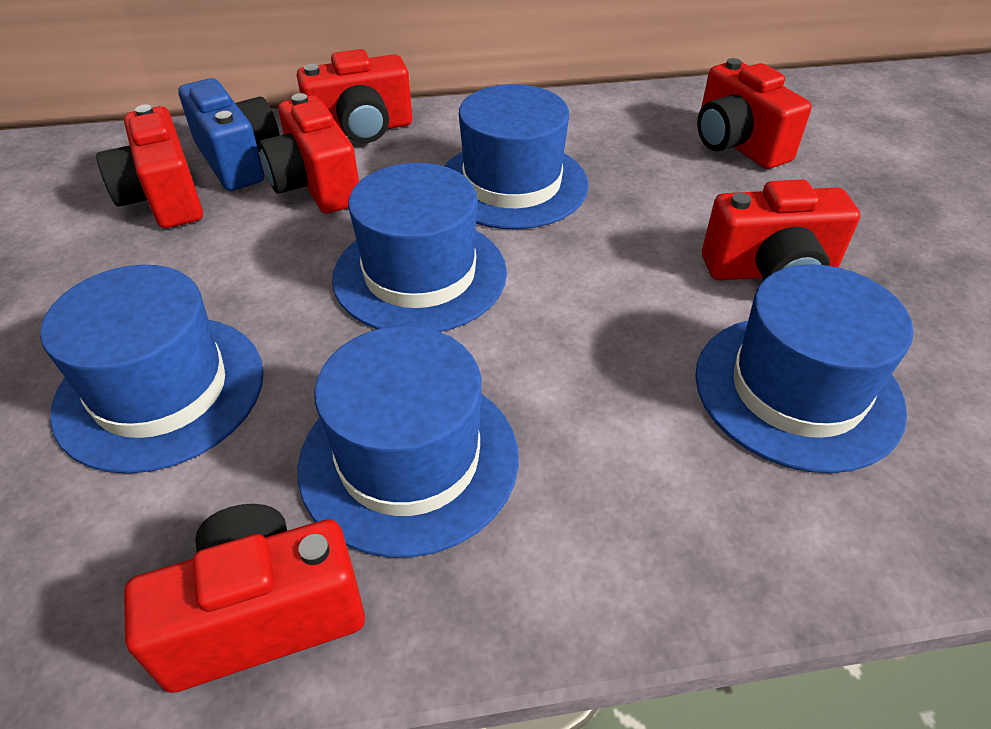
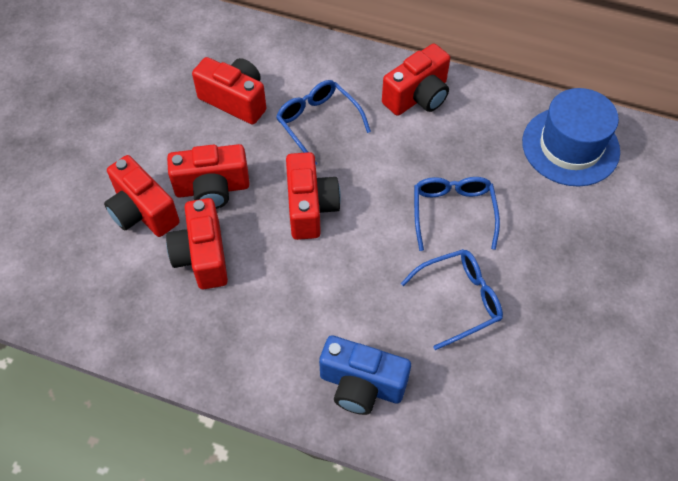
blue glasses: 0 -> 3
blue hat: 5 -> 1

